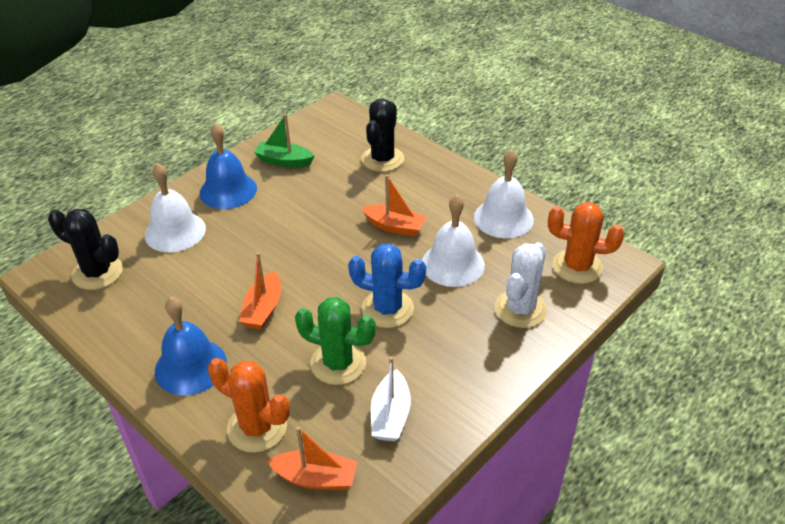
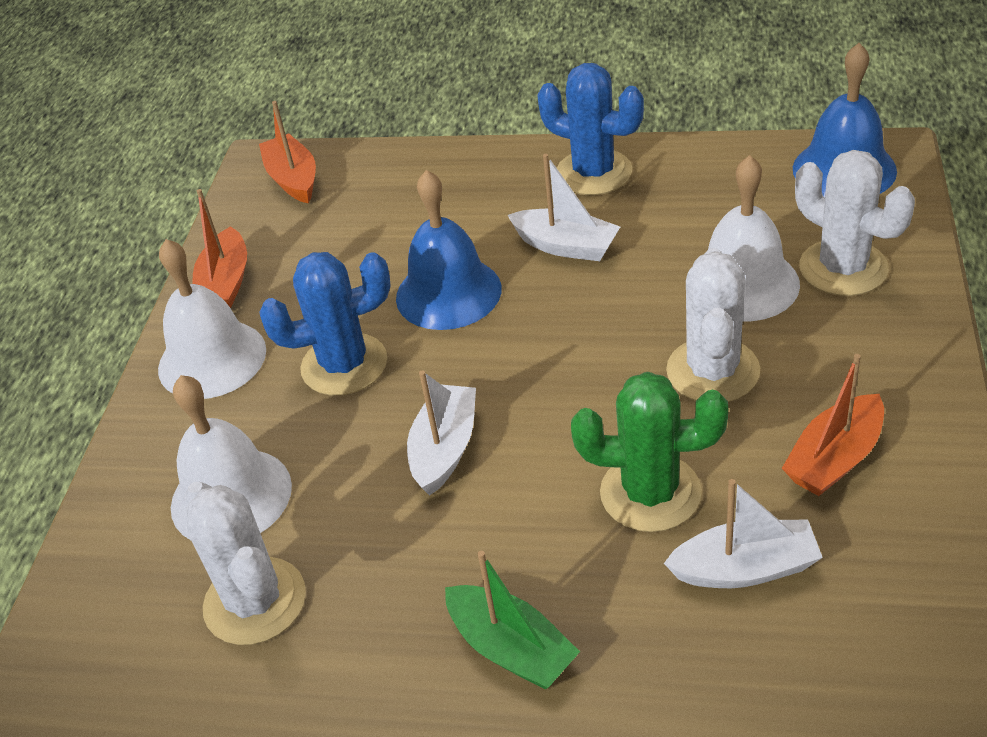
black cactus: 2 -> 0
blue cactus: 1 -> 2
orange cactus: 2 -> 0
white boat: 1 -> 3
white cactus: 1 -> 3

